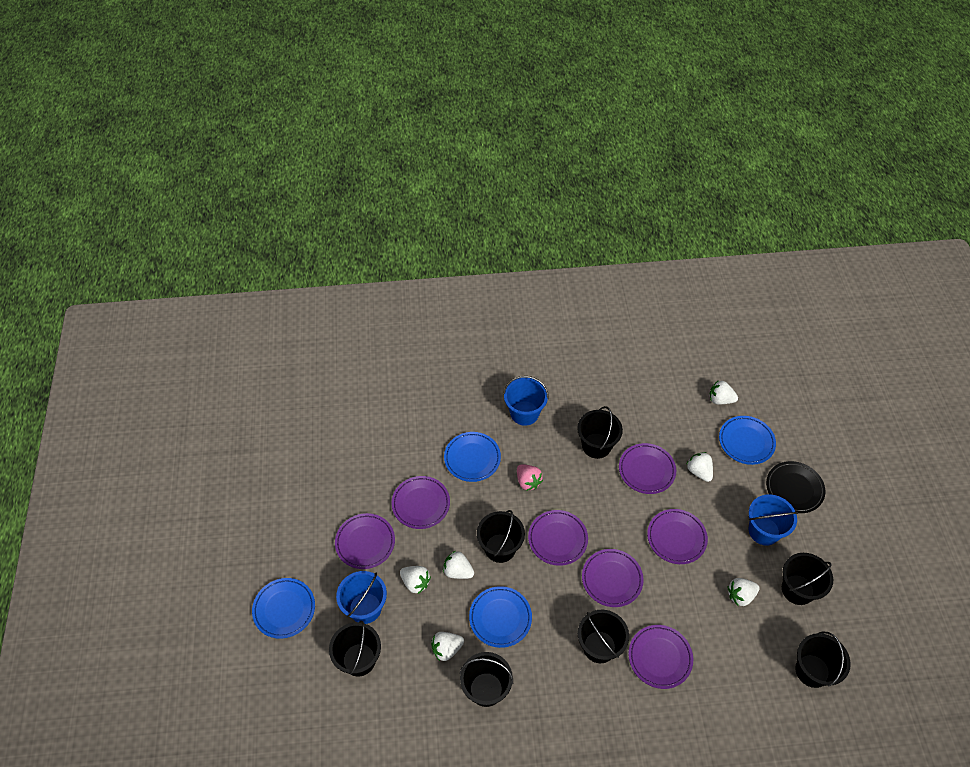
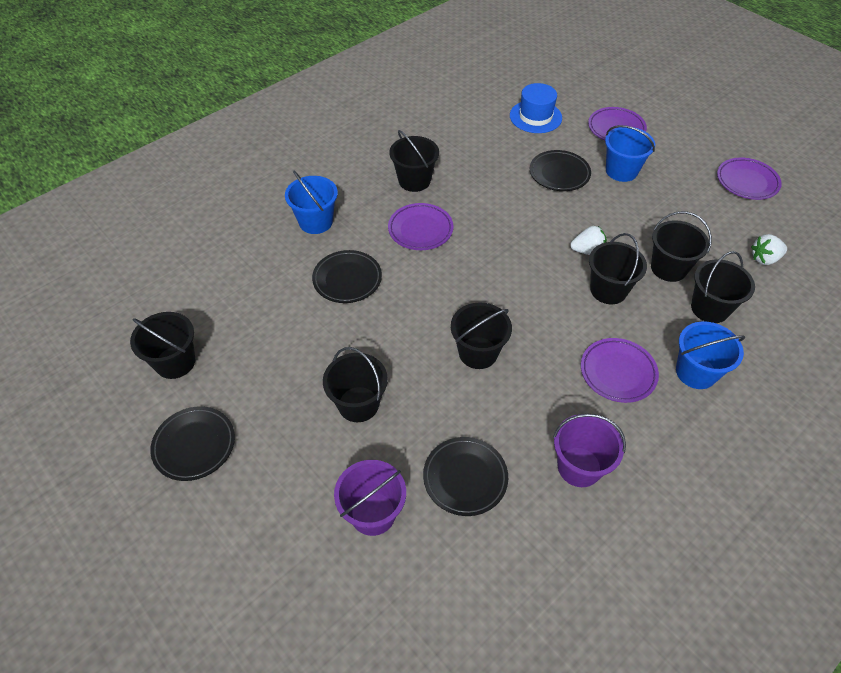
black plate: 1 -> 4
blue hat: 0 -> 1
blue plate: 4 -> 0
pink strawberry: 1 -> 0
purple bucket: 0 -> 2
purple plate: 7 -> 4
white strawberry: 6 -> 2

